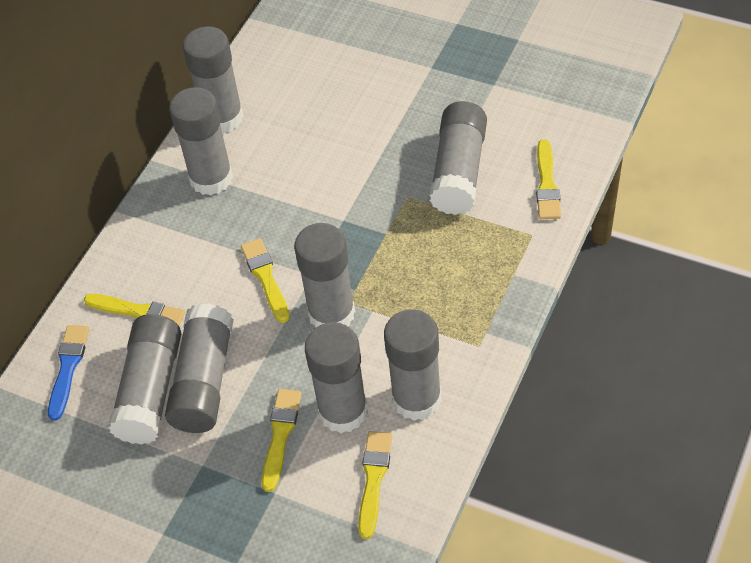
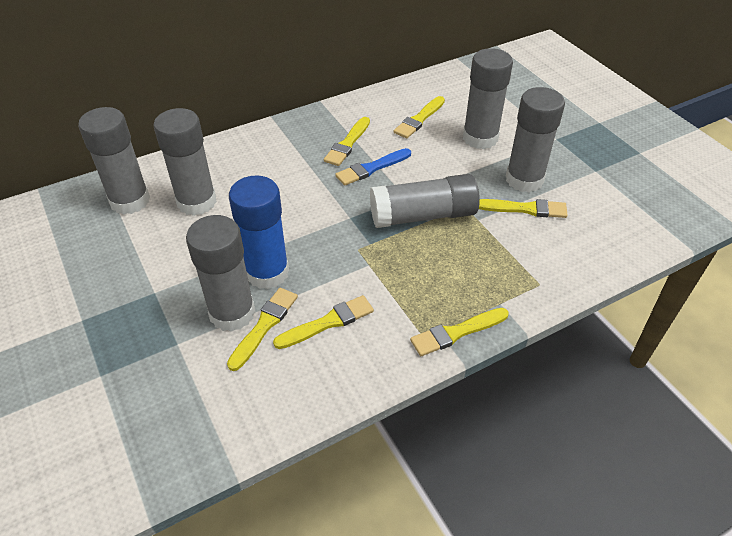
blue glue stick: 0 -> 1
grey glue stick: 8 -> 6
yellow brush: 5 -> 6

